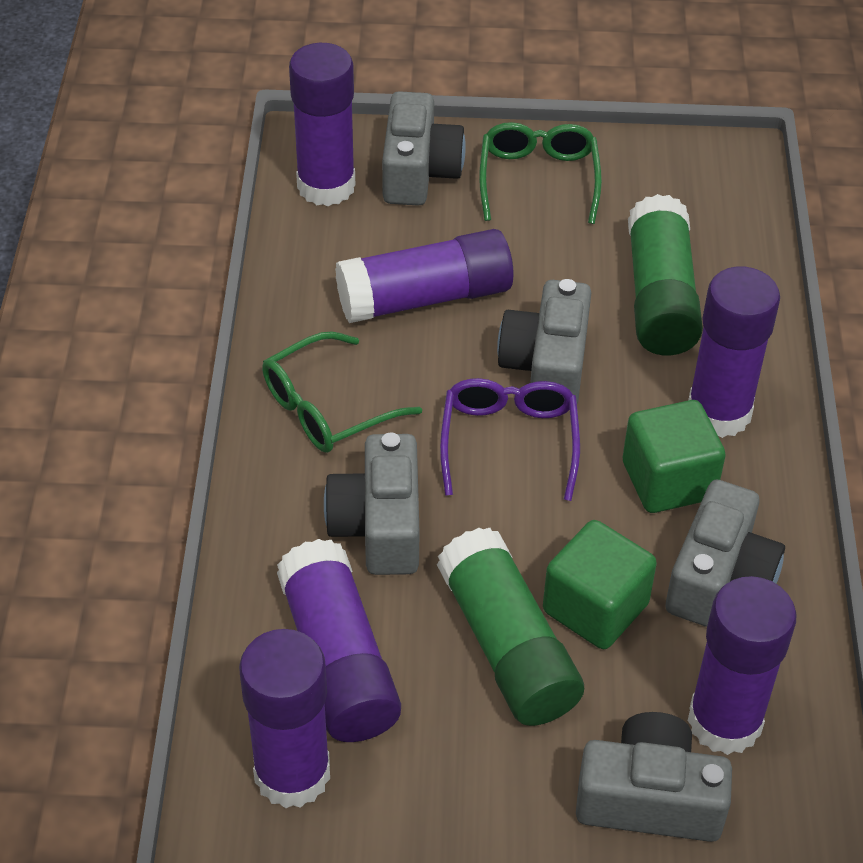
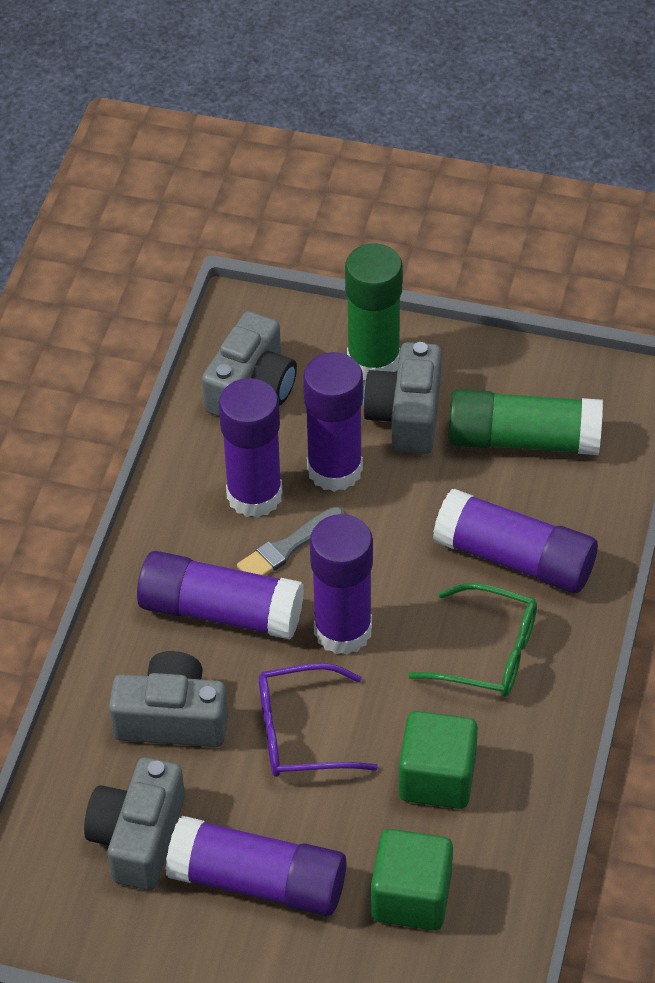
green glasses: 2 -> 1
grey brush: 0 -> 1
grey camera: 5 -> 4

